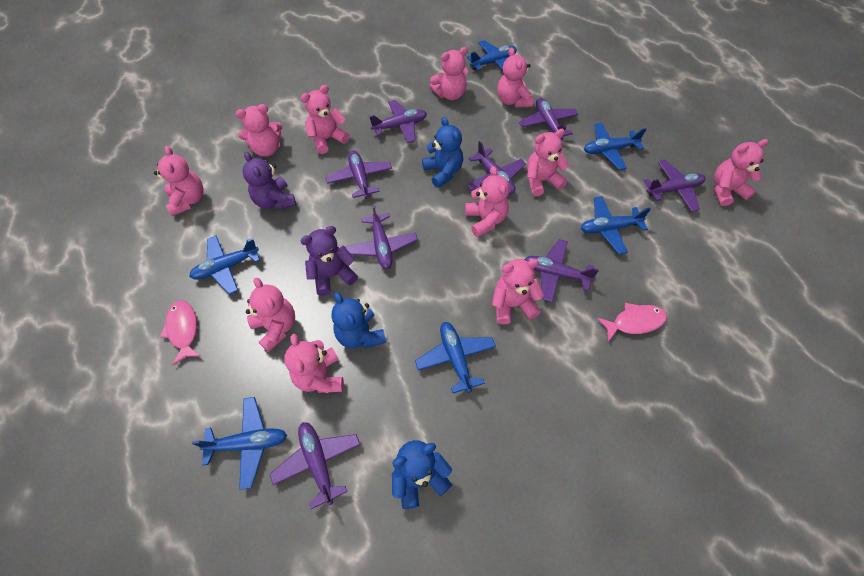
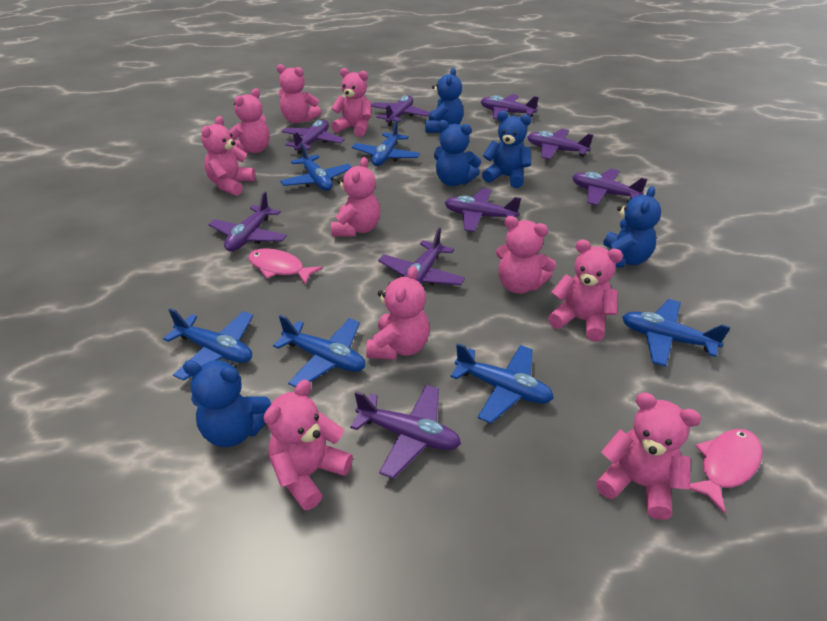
blue teddy bear: 3 -> 5
pink teddy bear: 11 -> 10
purple plane: 8 -> 9
purple teddy bear: 2 -> 0

